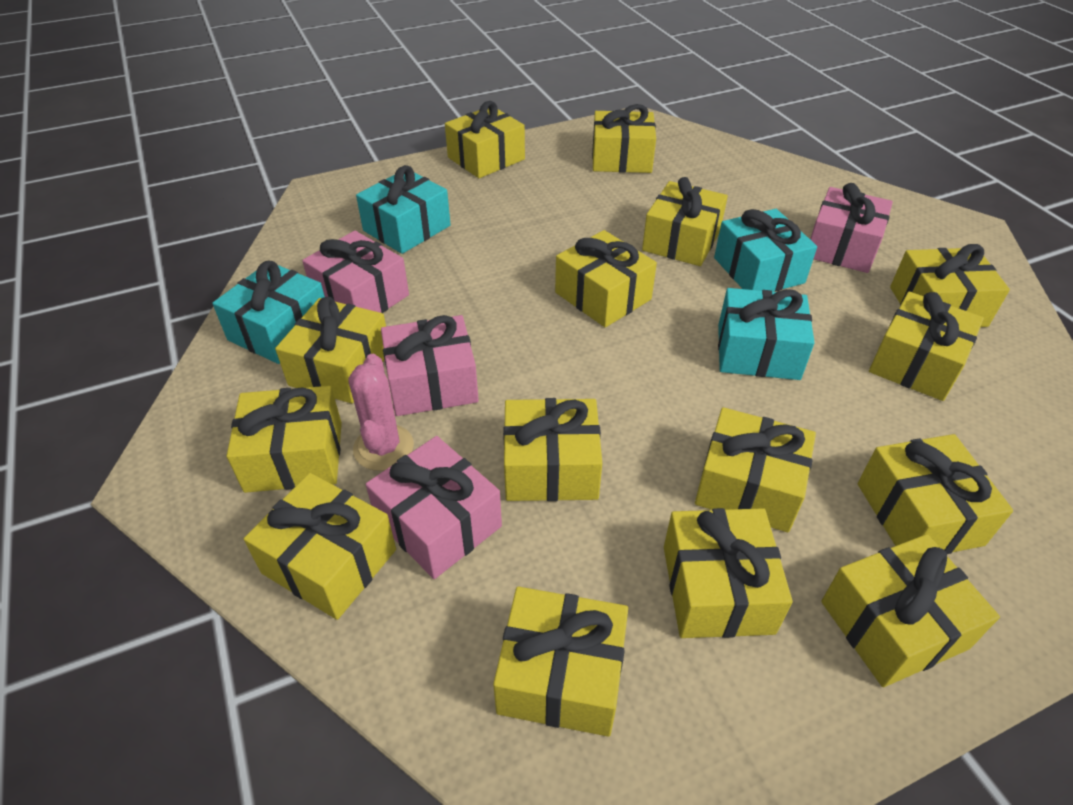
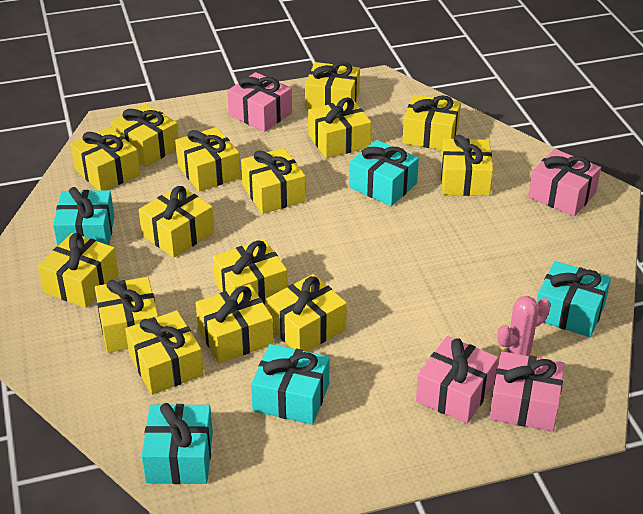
turquoise gift: 4 -> 5

